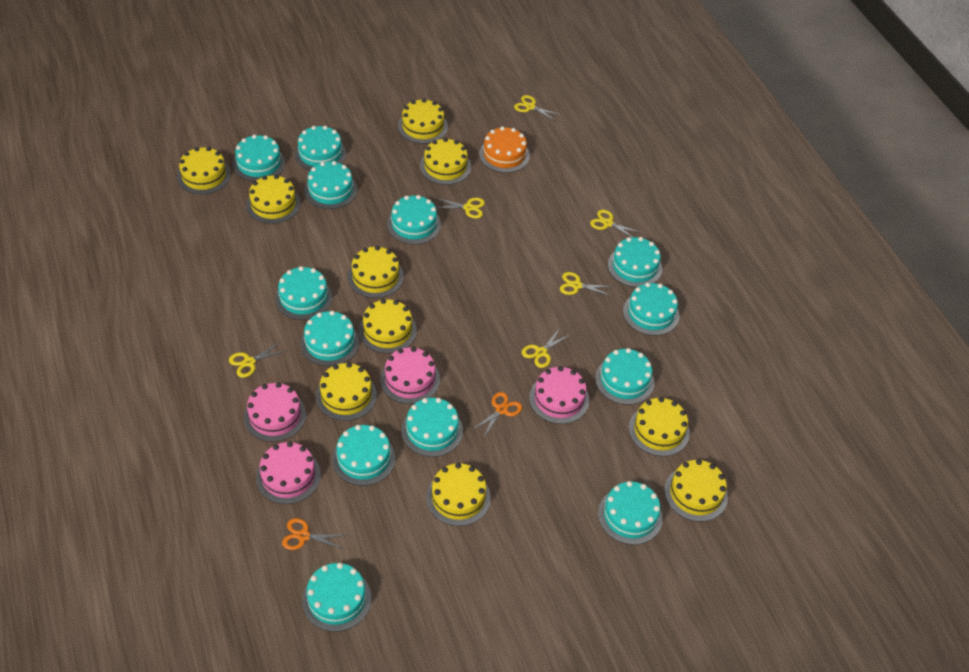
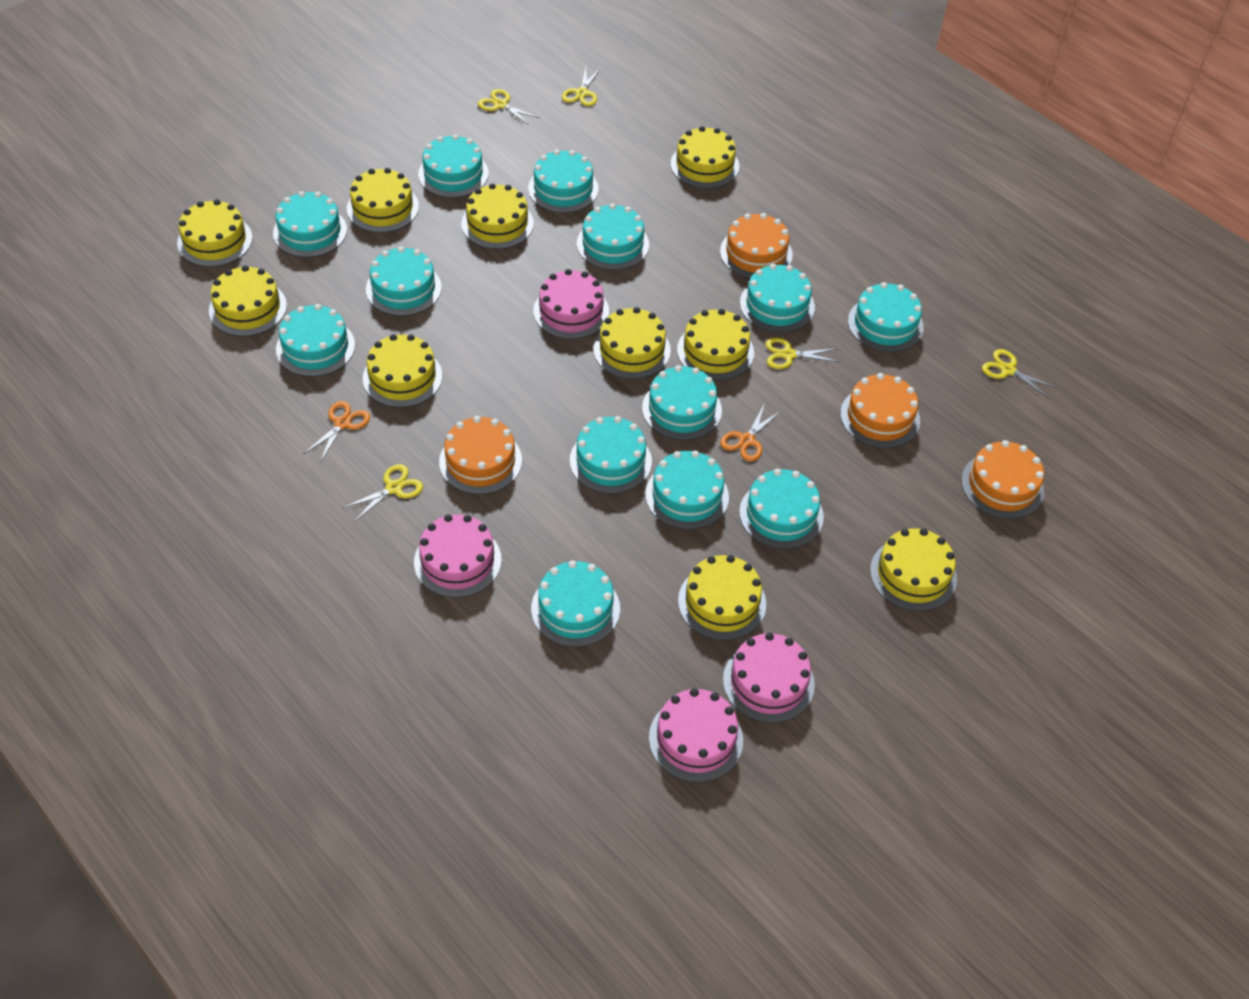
orange cake: 1 -> 4
yellow scissors: 6 -> 5

